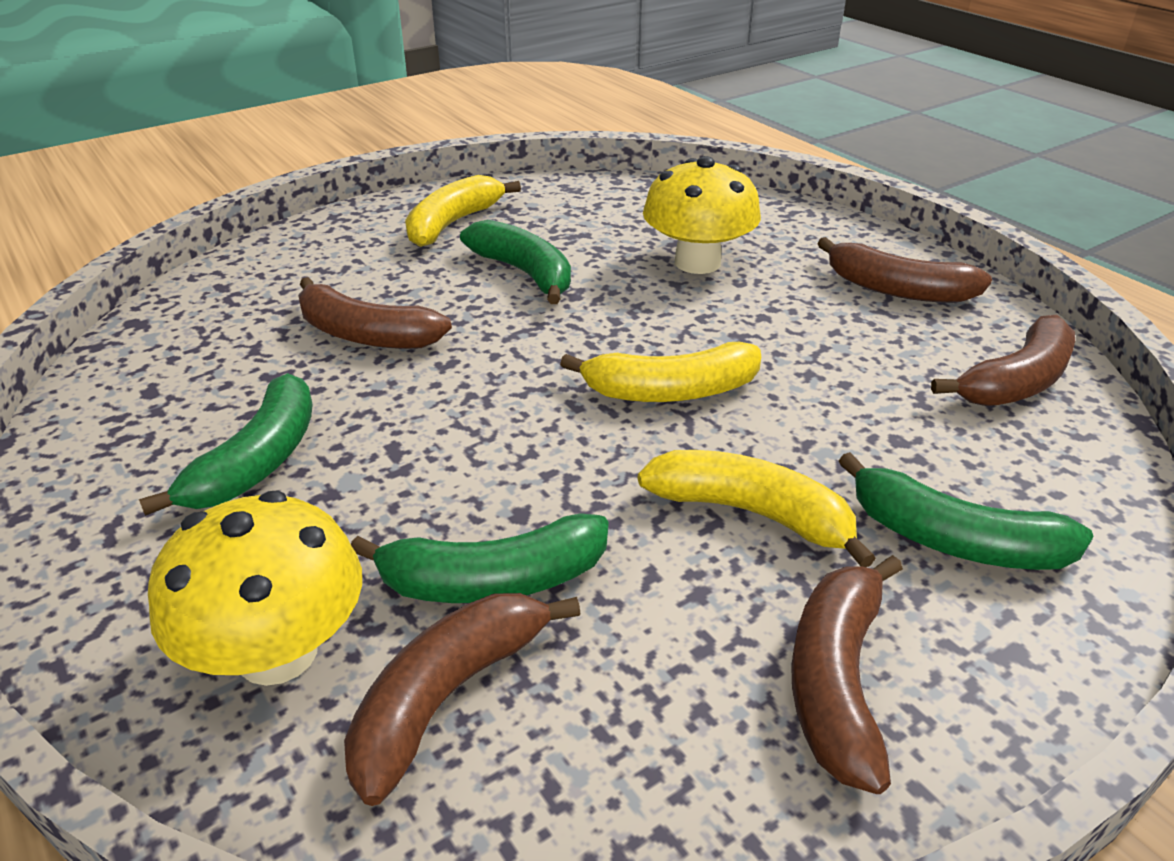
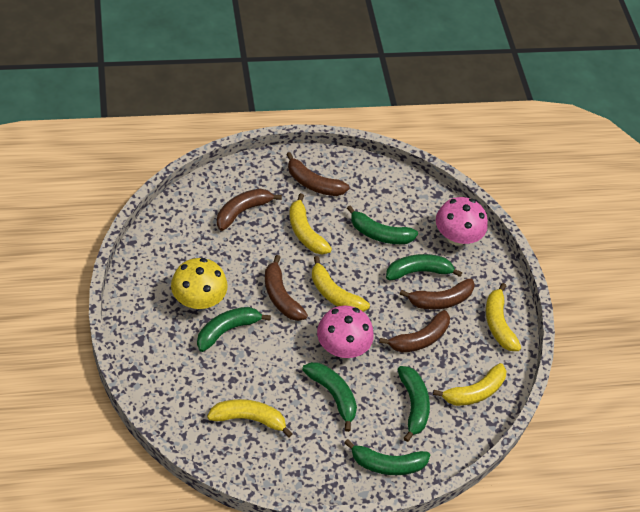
green banana: 4 -> 6
pink mushroom: 0 -> 2
yellow banana: 3 -> 5
yellow mushroom: 2 -> 1

